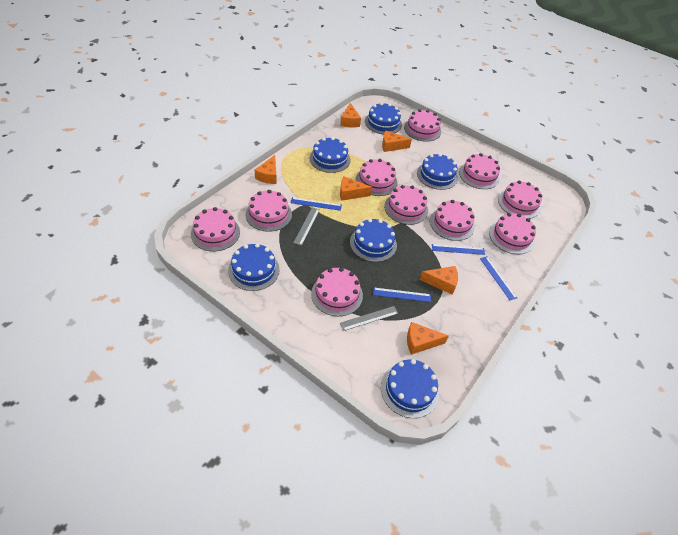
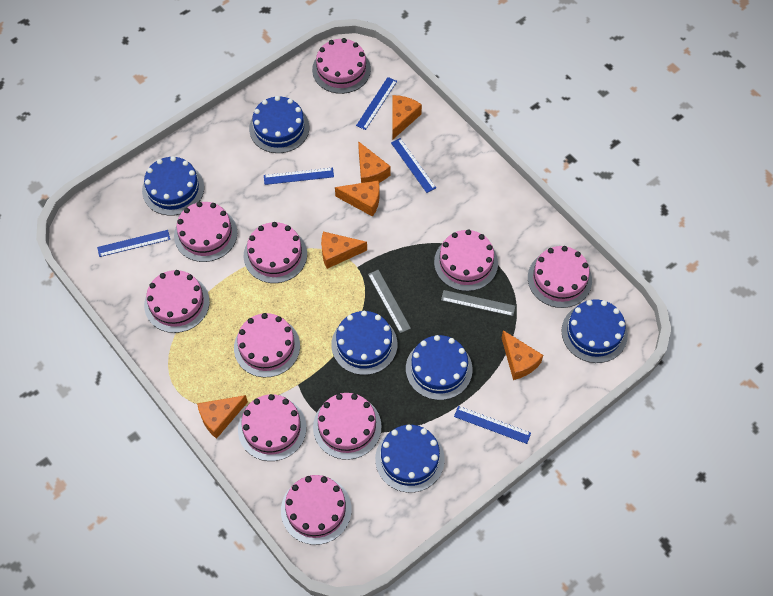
blue ruler: 4 -> 5

